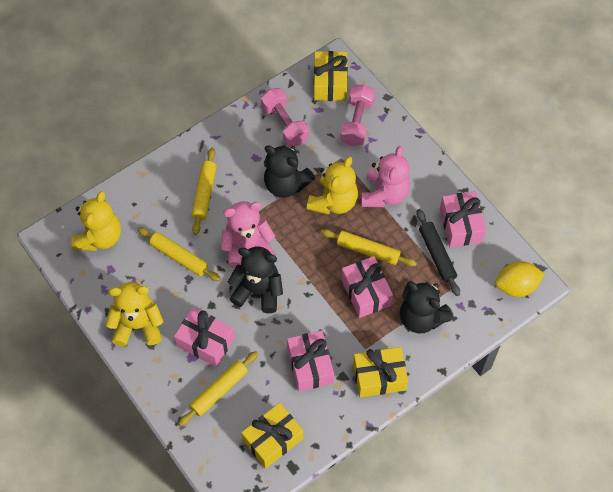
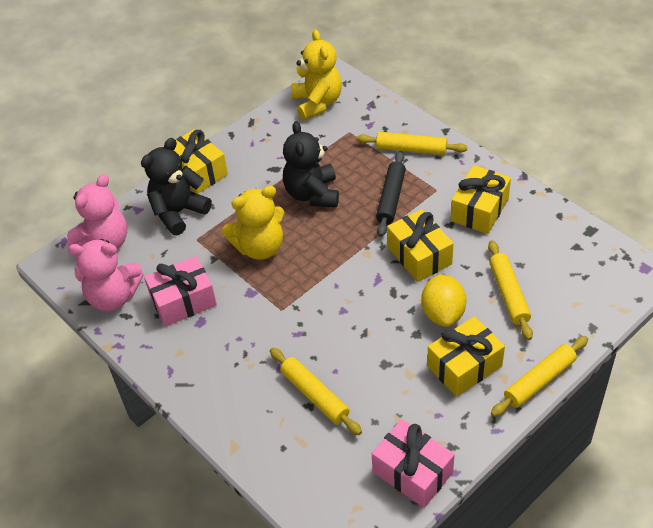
black teddy bear: 3 -> 2
pink dumbbell: 2 -> 0
pink gift: 4 -> 2
yellow gift: 3 -> 4
yellow teddy bear: 3 -> 2

